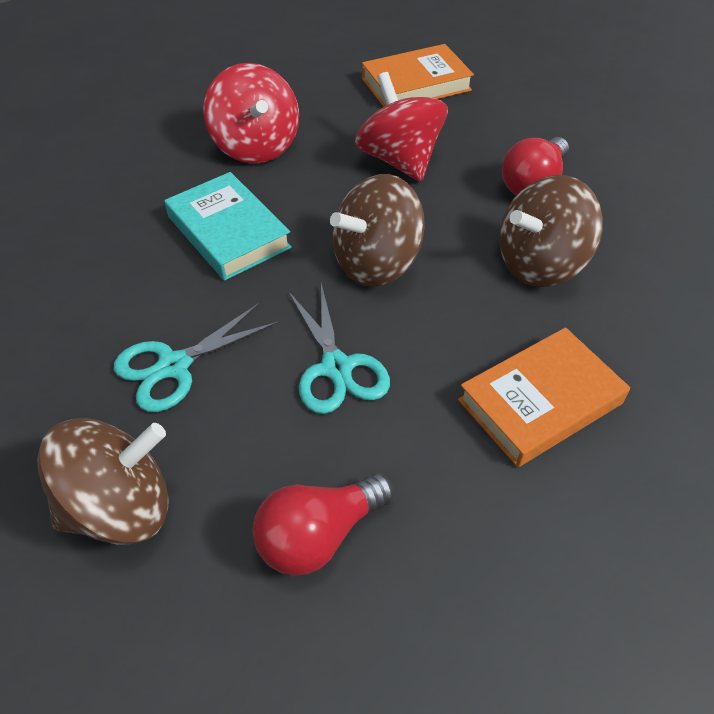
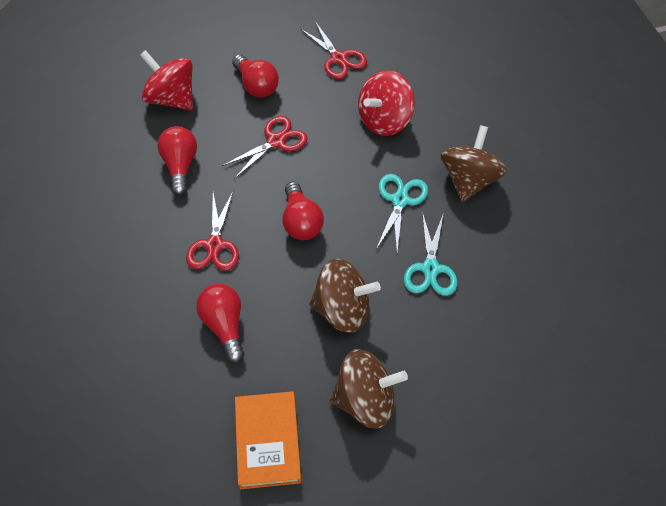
orange book: 2 -> 1
red light bulb: 2 -> 4
red scissors: 0 -> 3
turquoise book: 1 -> 0

